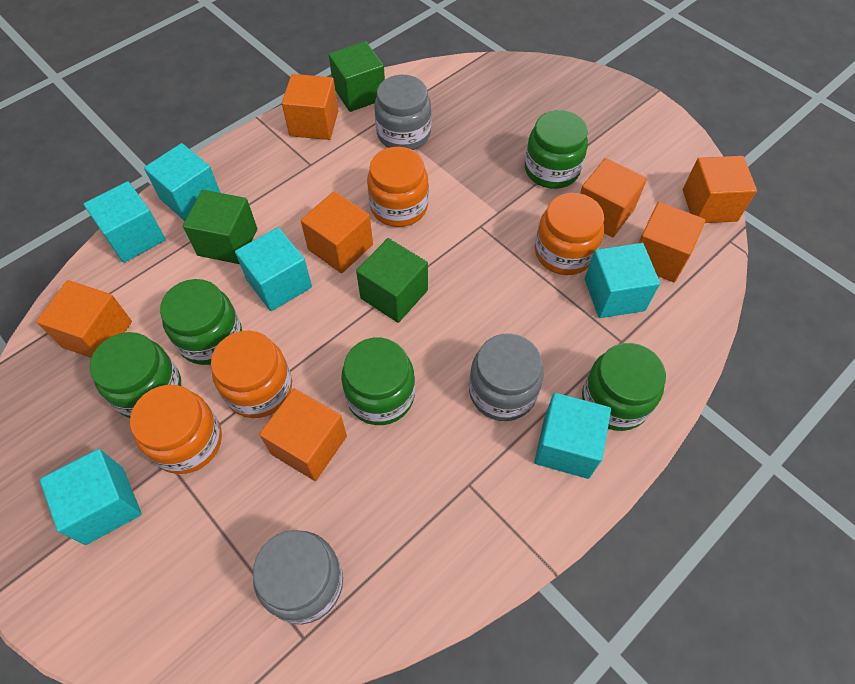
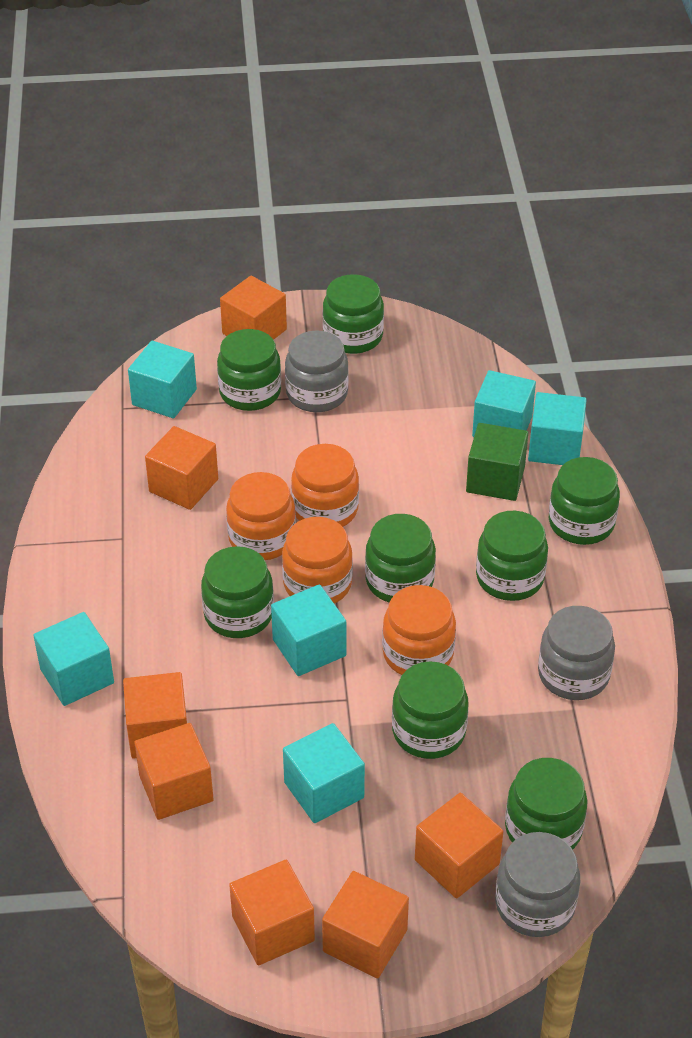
green cube: 3 -> 1
green jar: 5 -> 8

